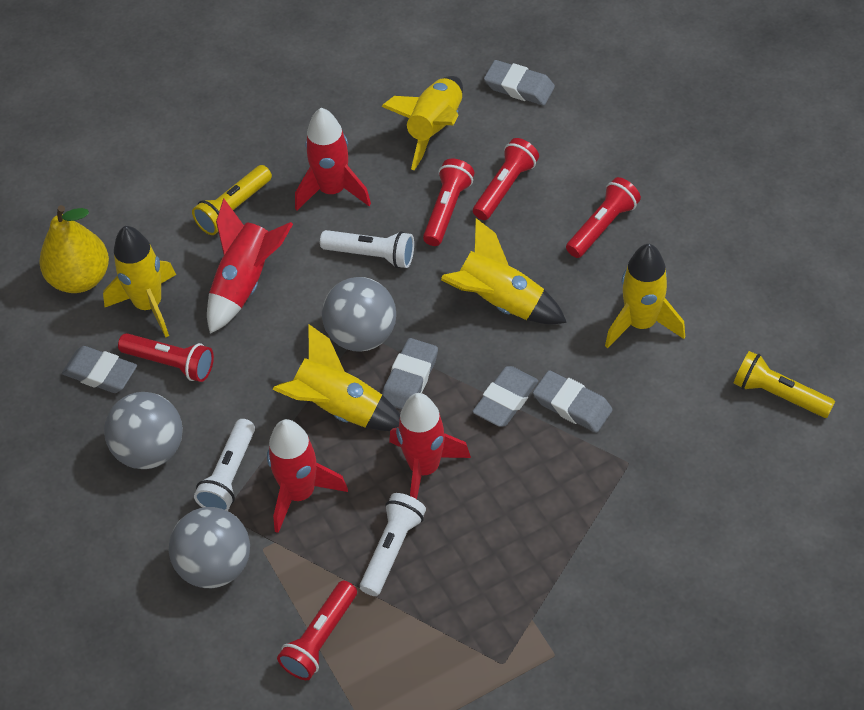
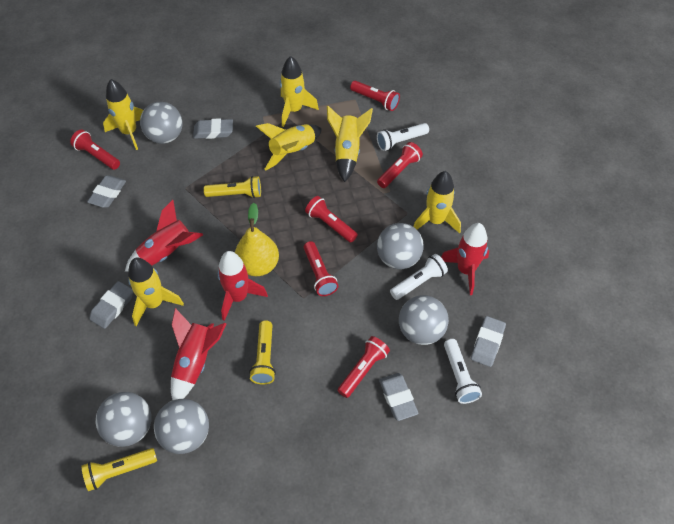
grey ball: 3 -> 5
red flashlight: 5 -> 6
yellow flashlight: 2 -> 3
yellow rocket: 5 -> 6

